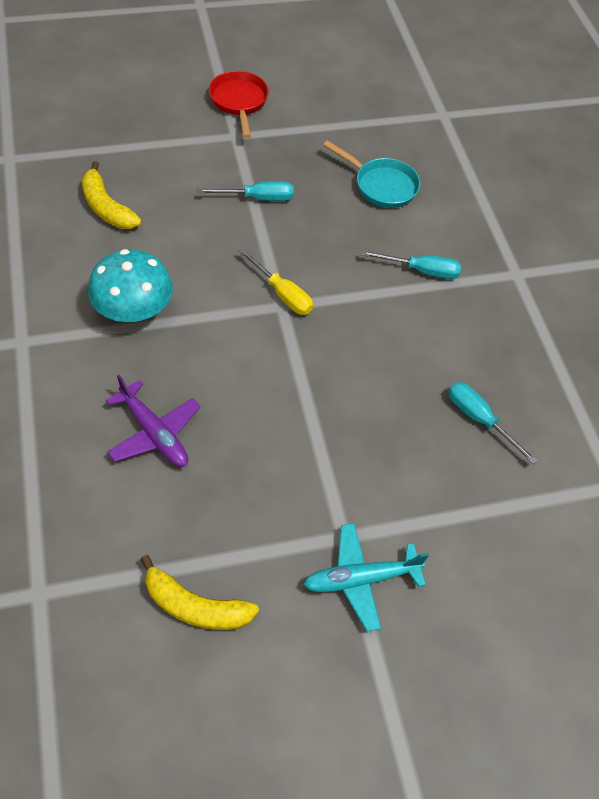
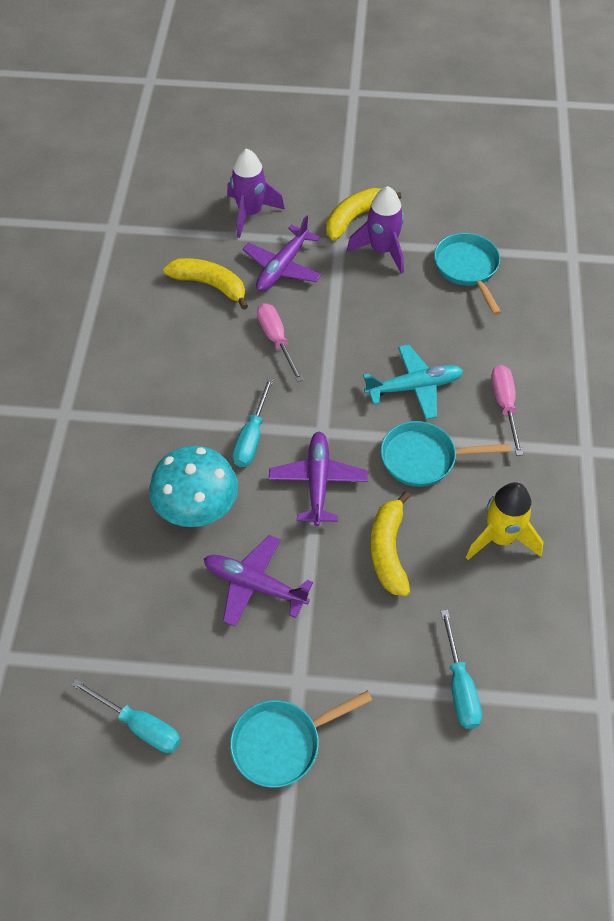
pink screwdriver: 0 -> 2
purple plane: 1 -> 3
purple rocket: 0 -> 2
red pan: 1 -> 0
turquoise pan: 1 -> 3
yellow banana: 2 -> 3
yellow rocket: 0 -> 1
yellow screwdriver: 1 -> 0

